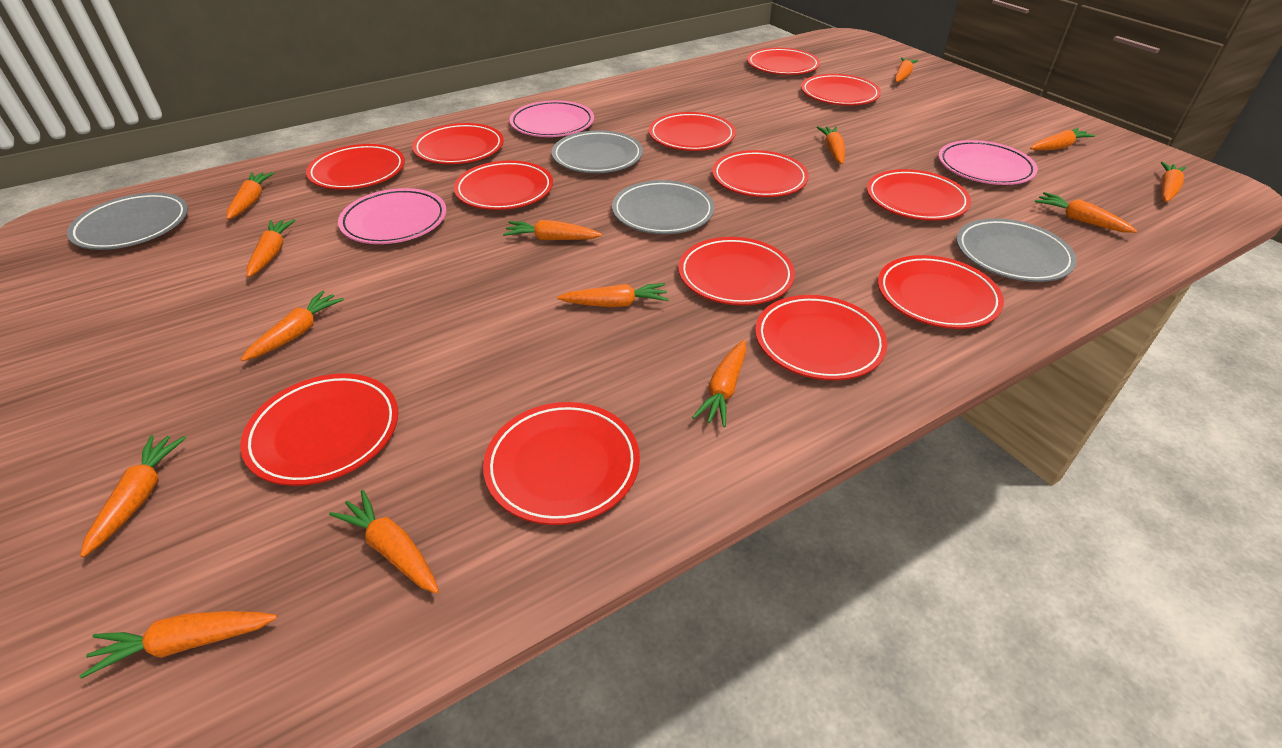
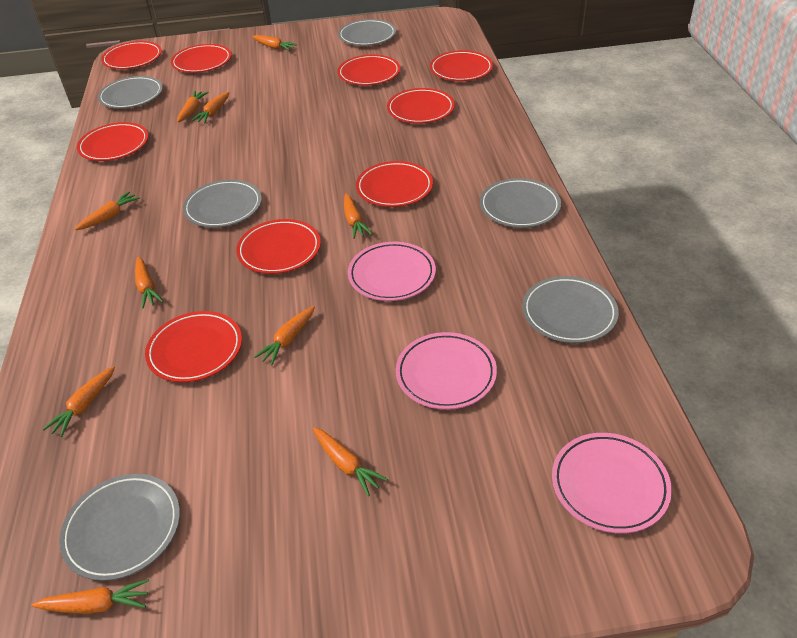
grey plate: 4 -> 6
orange carrot: 14 -> 10
red plate: 13 -> 9

